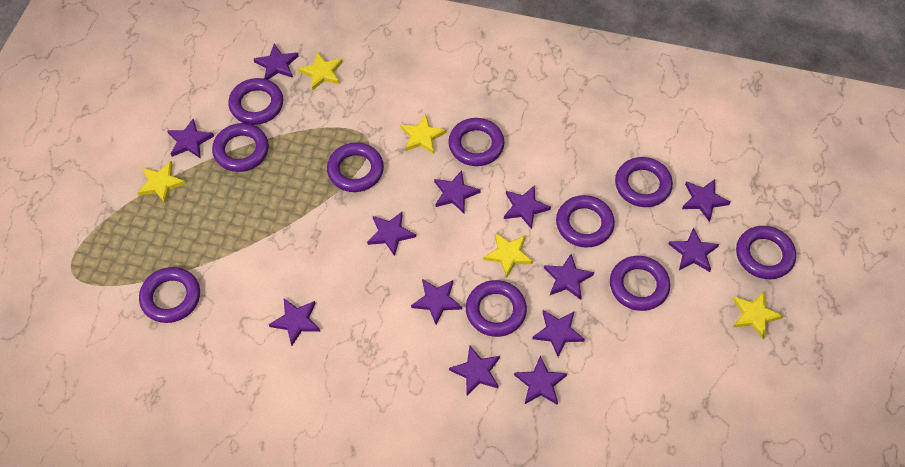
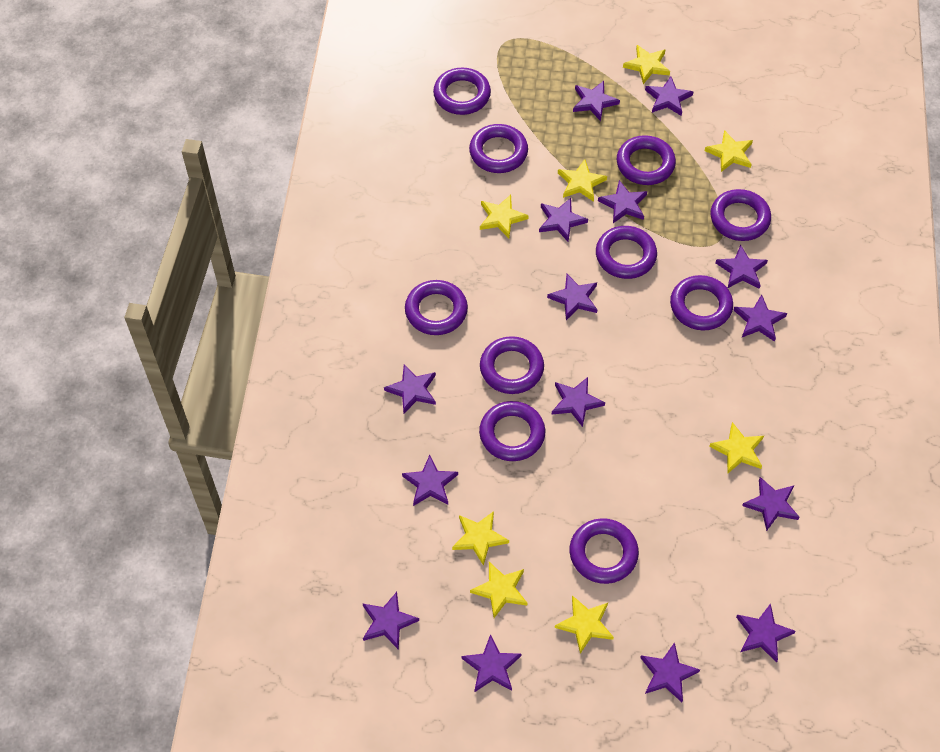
purple star: 13 -> 15
yellow star: 5 -> 8

